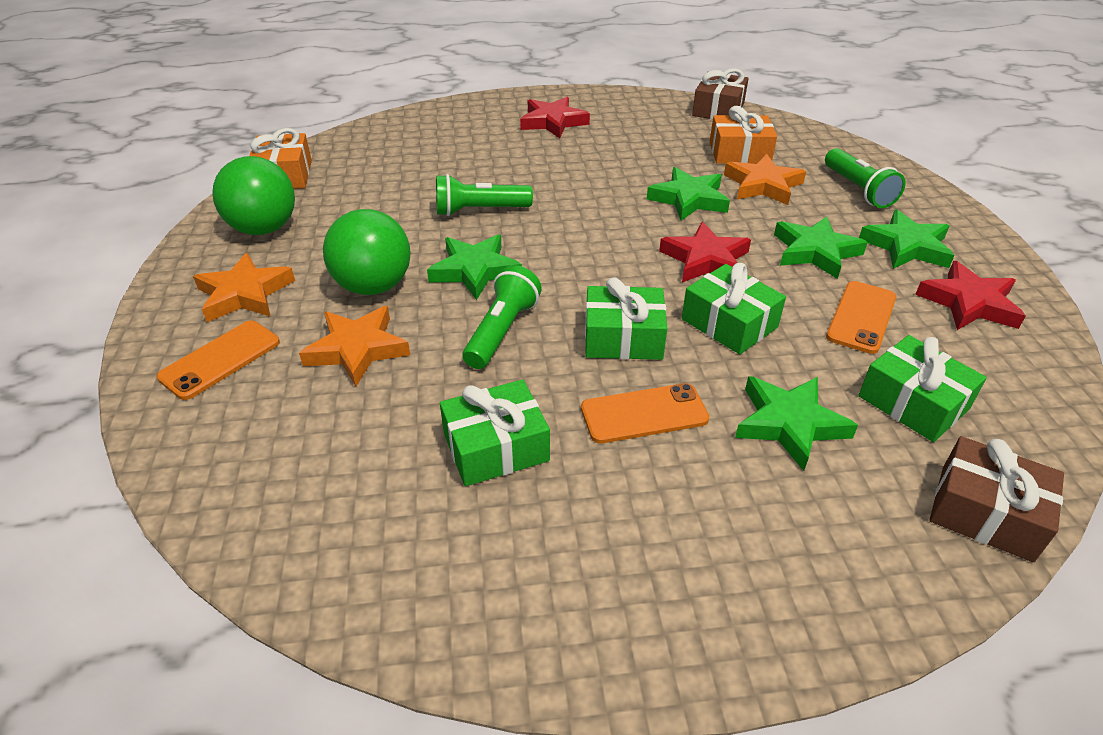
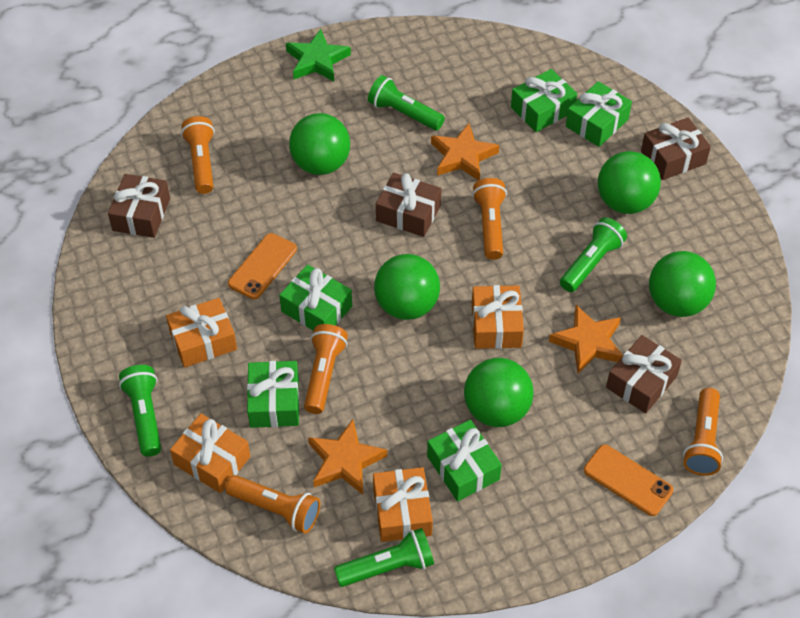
brown gift: 2 -> 4
green ball: 2 -> 5
green flashlight: 3 -> 4
green gift: 4 -> 5
green star: 5 -> 1
orange flashlight: 0 -> 5
orange gift: 2 -> 4
orange phone: 3 -> 2
red star: 3 -> 0

